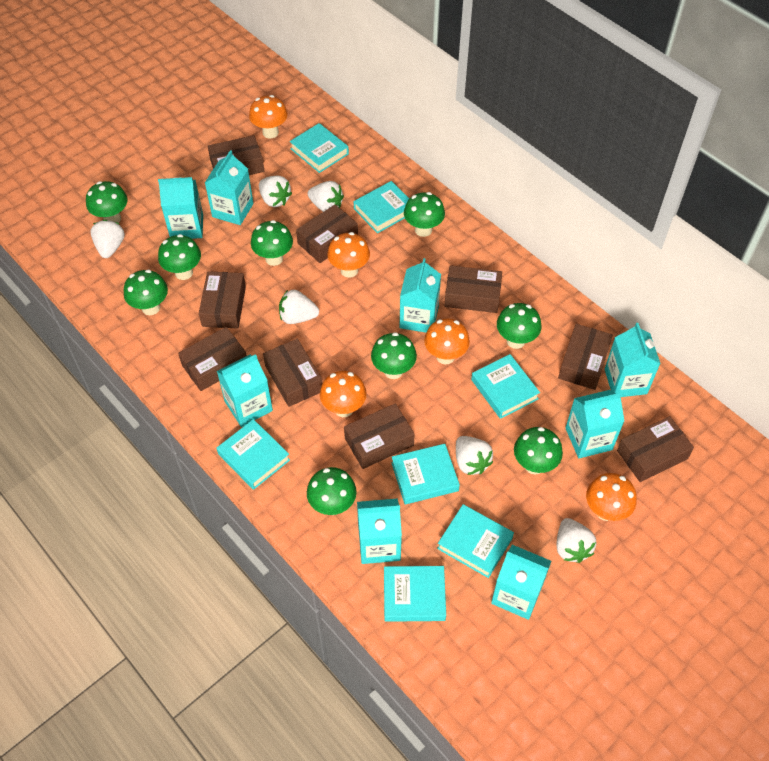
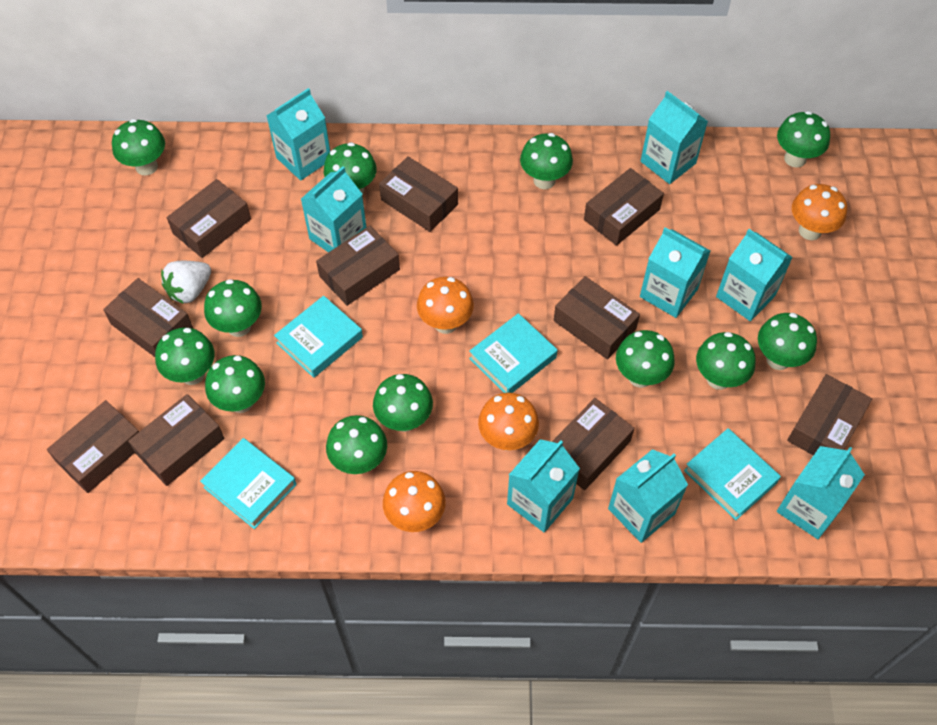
brown box: 9 -> 10
green mushroom: 9 -> 12
orange mushroom: 5 -> 4
turquoise book: 7 -> 4
white strawberry: 6 -> 1

